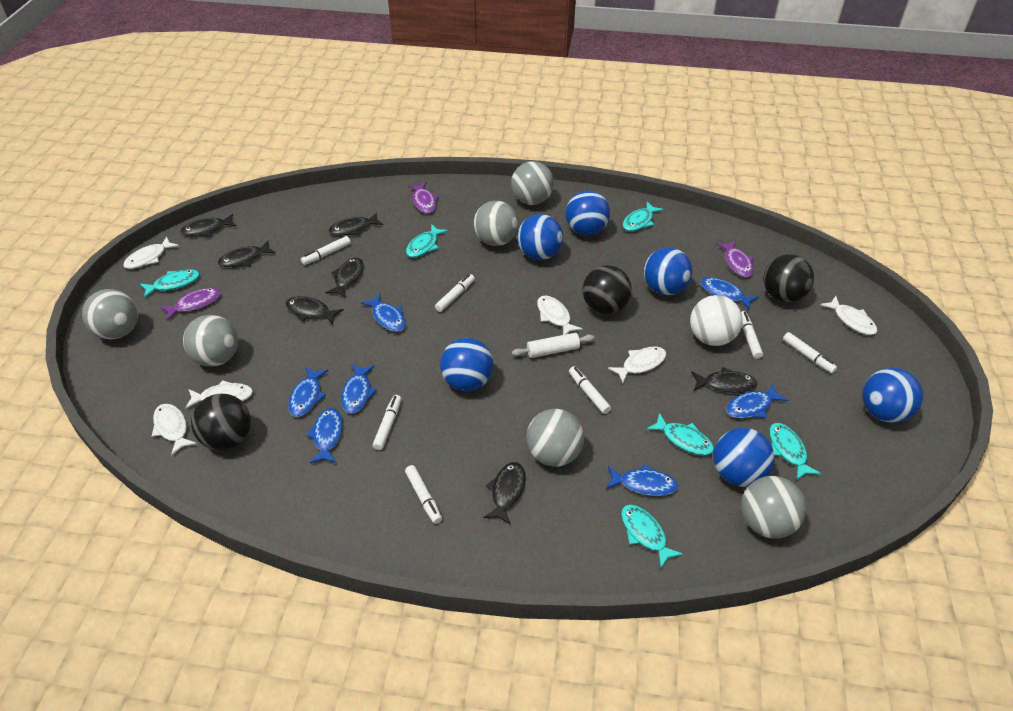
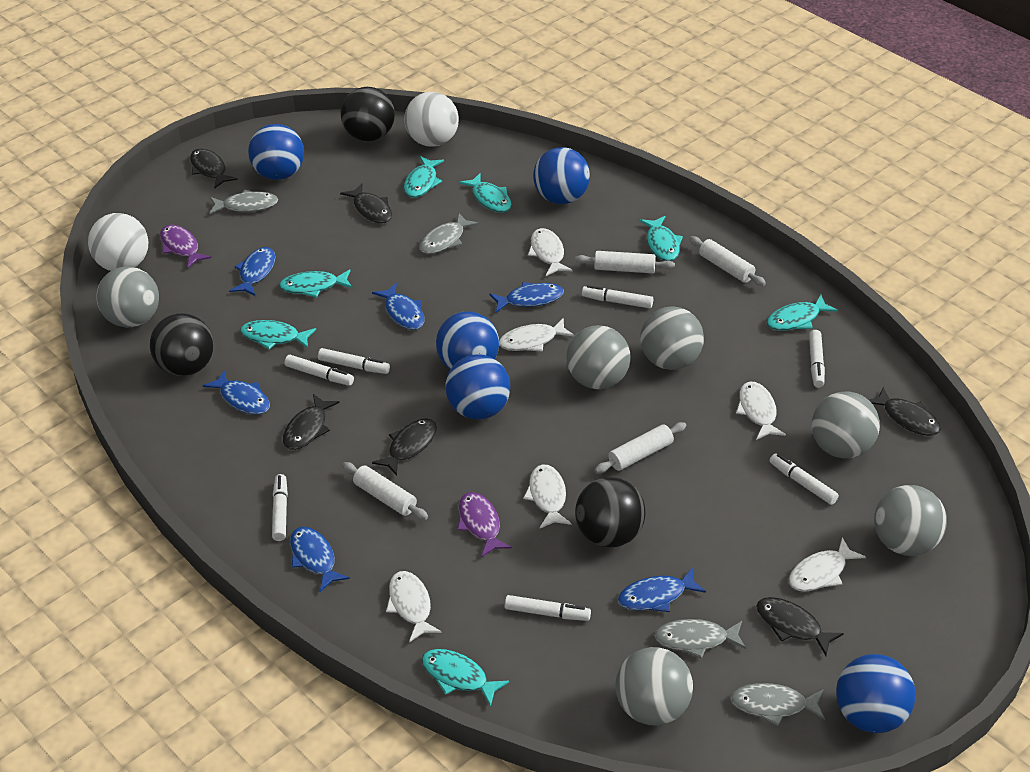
black fish: 7 -> 6
blue ball: 6 -> 5
blue fish: 7 -> 6
grey fish: 0 -> 4
purple fish: 3 -> 2
turquoise fish: 6 -> 7
white ball: 1 -> 2
white rolling pin: 1 -> 4

